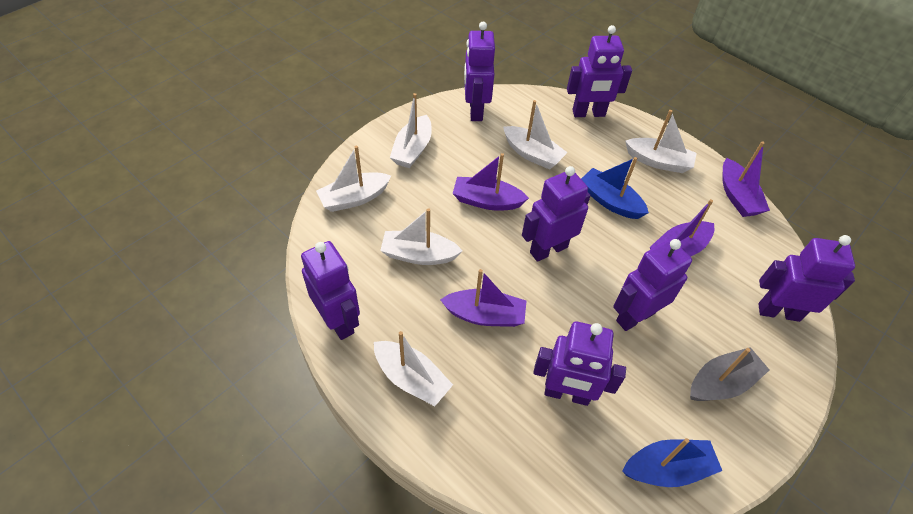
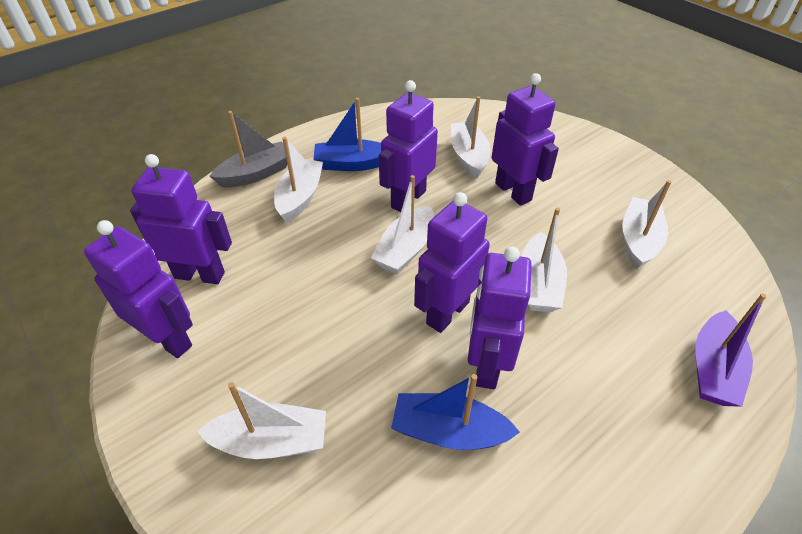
purple boat: 4 -> 1
purple robot: 7 -> 6

